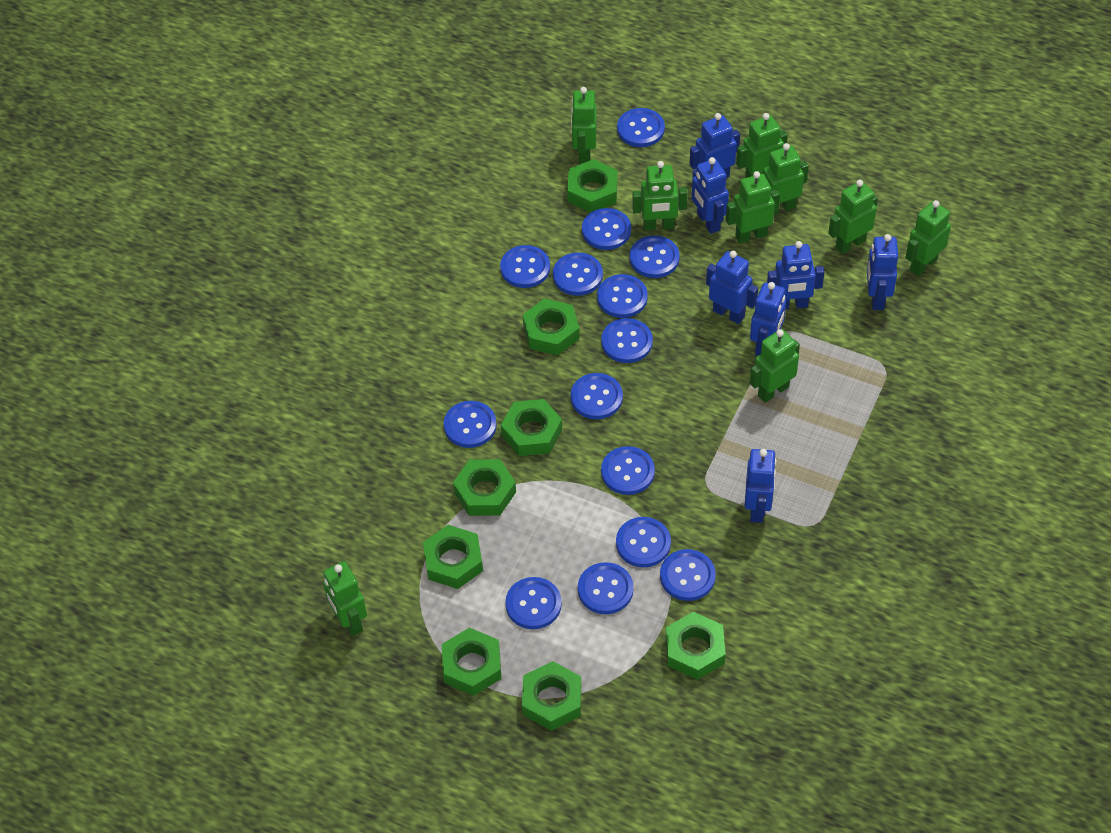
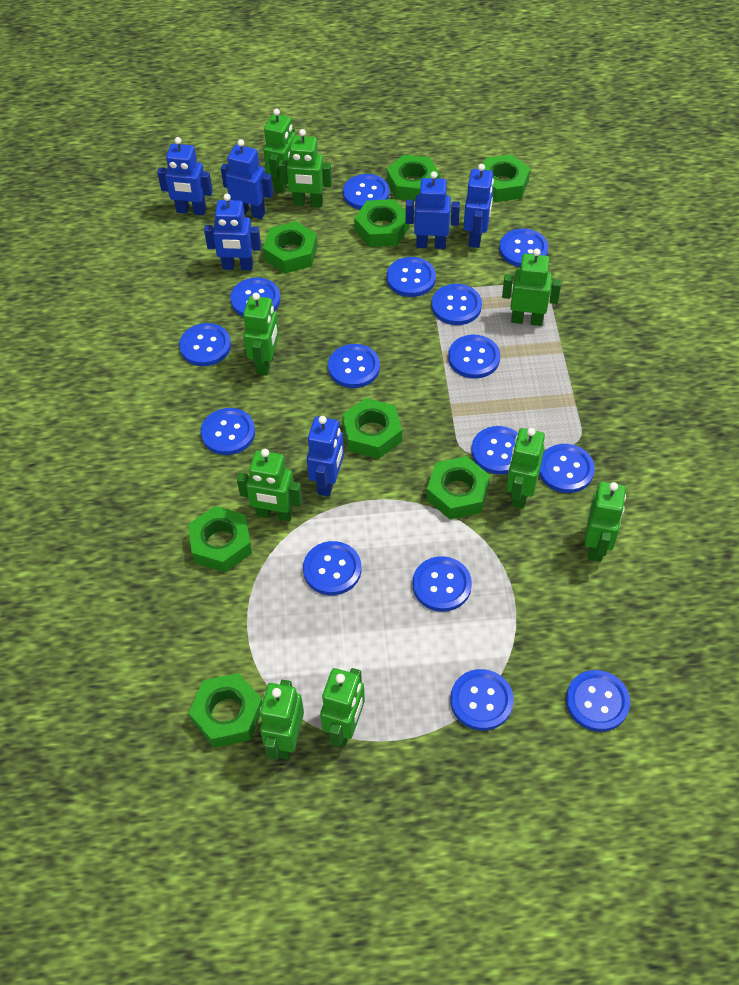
blue button: 14 -> 15
blue robot: 7 -> 6

